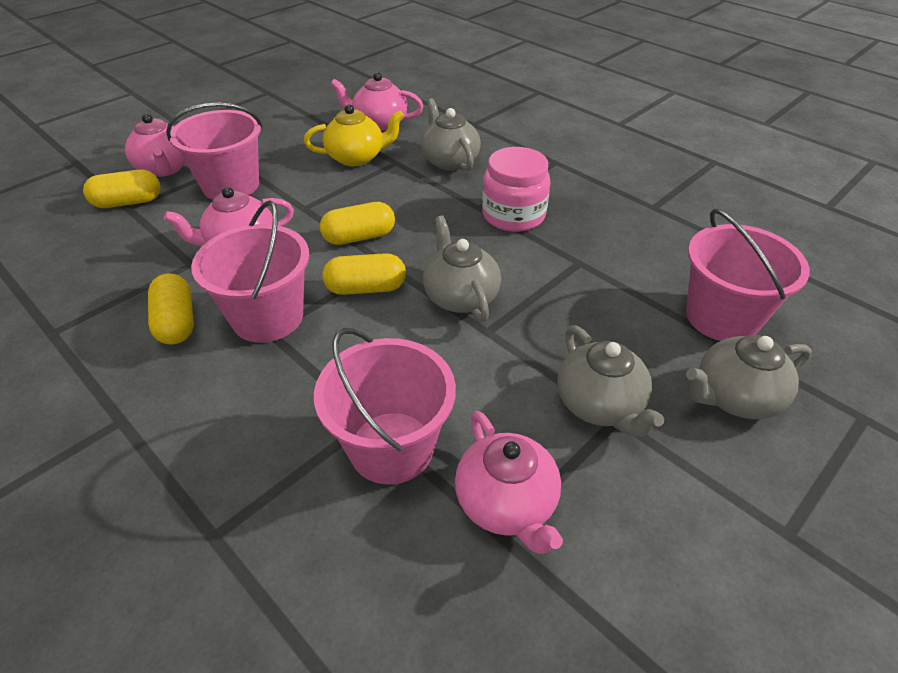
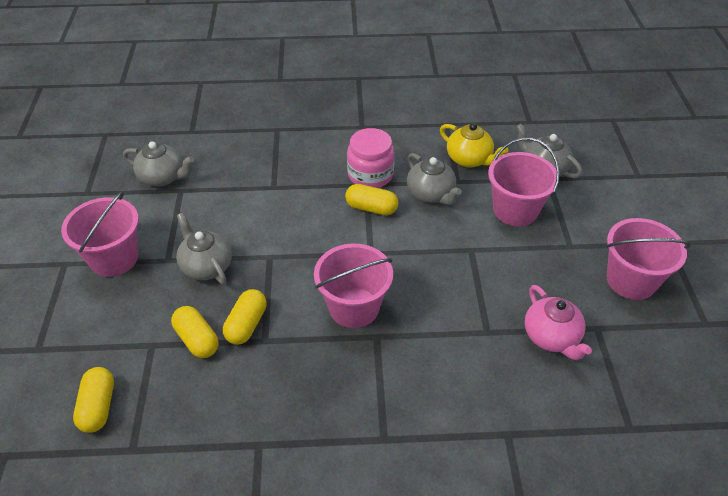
pink teapot: 4 -> 1

